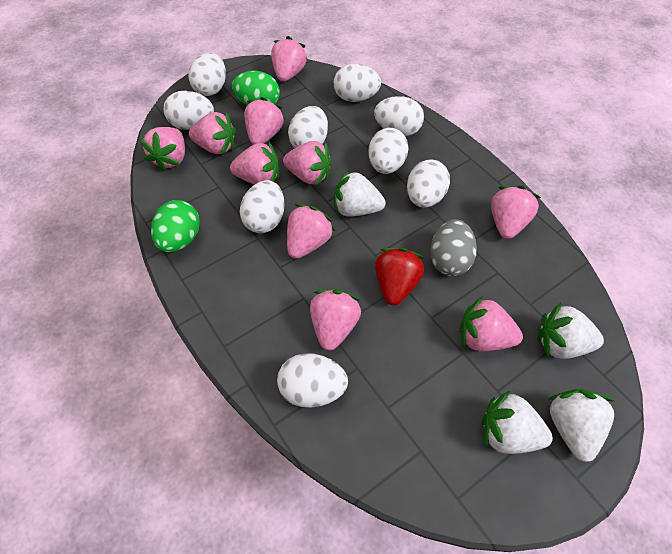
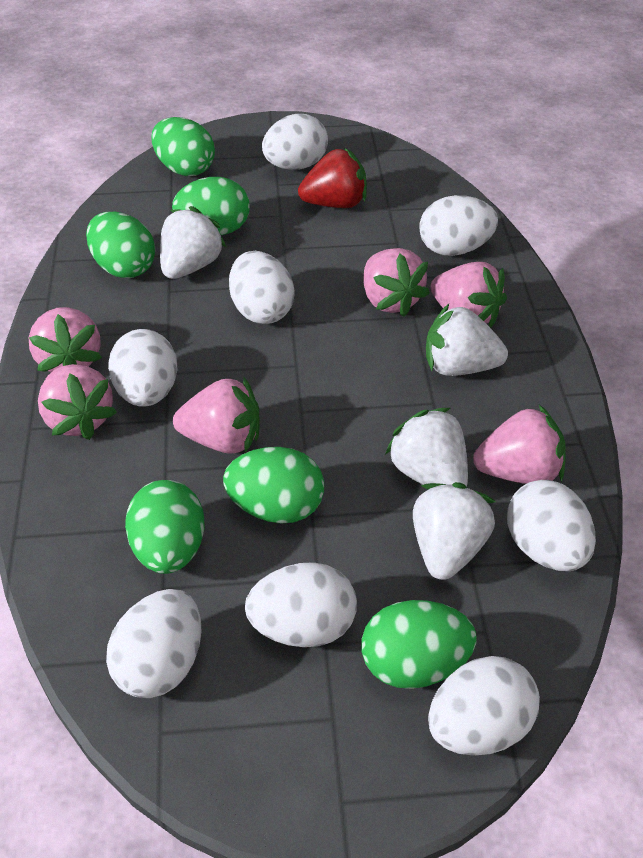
green egg: 2 -> 6
grey egg: 1 -> 0
pink strawberry: 10 -> 6
white egg: 9 -> 8

